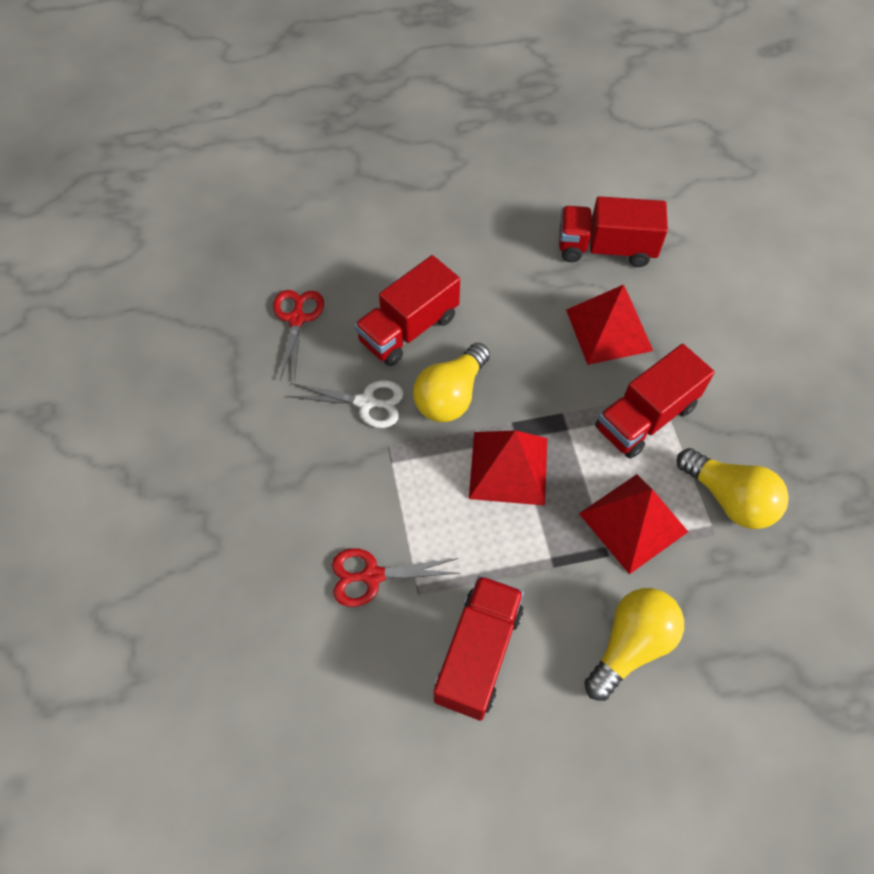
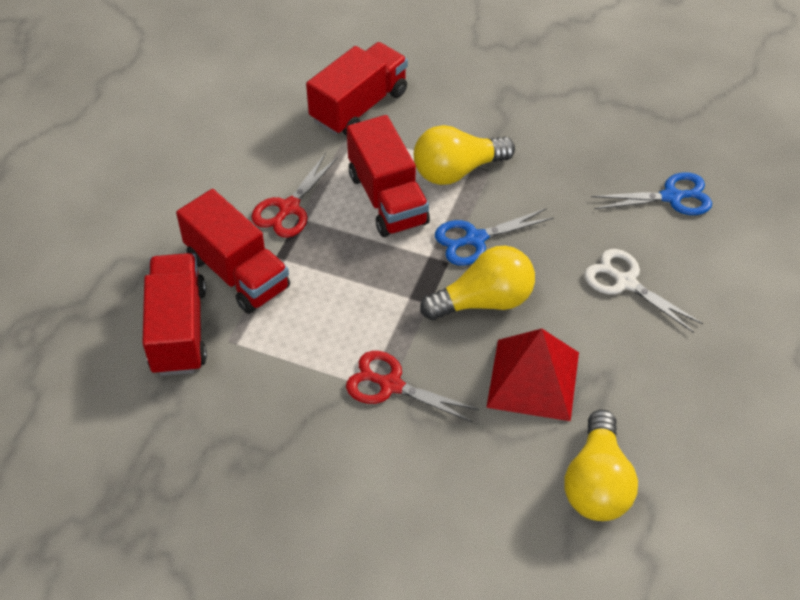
blue scissors: 0 -> 2
red pyramid: 3 -> 1

